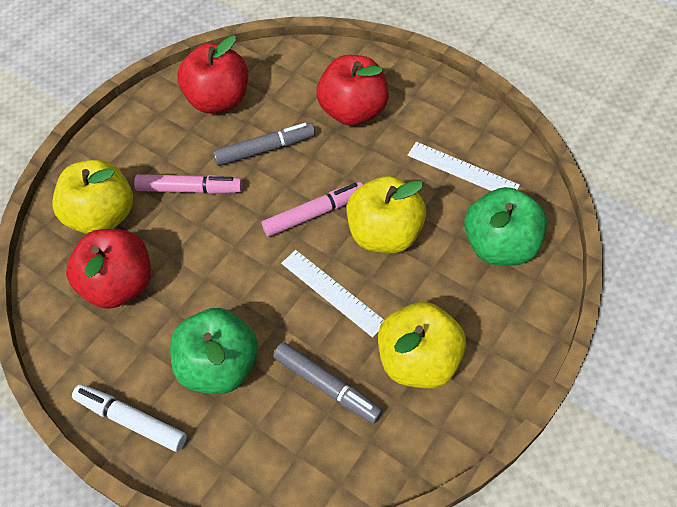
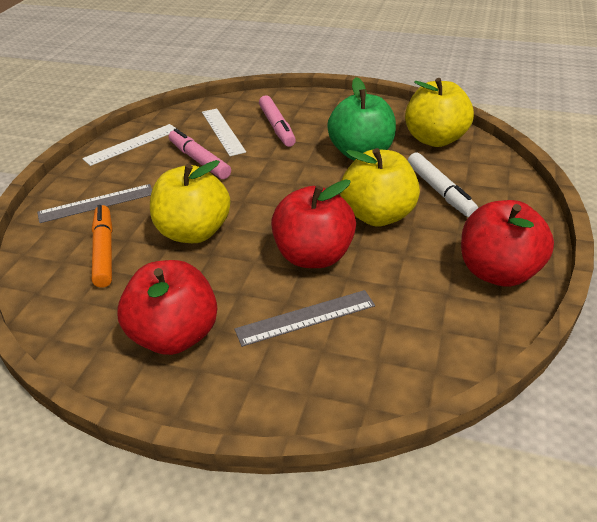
green apple: 2 -> 1
grey marker: 2 -> 0
grey ruler: 0 -> 2
orange marker: 0 -> 1

